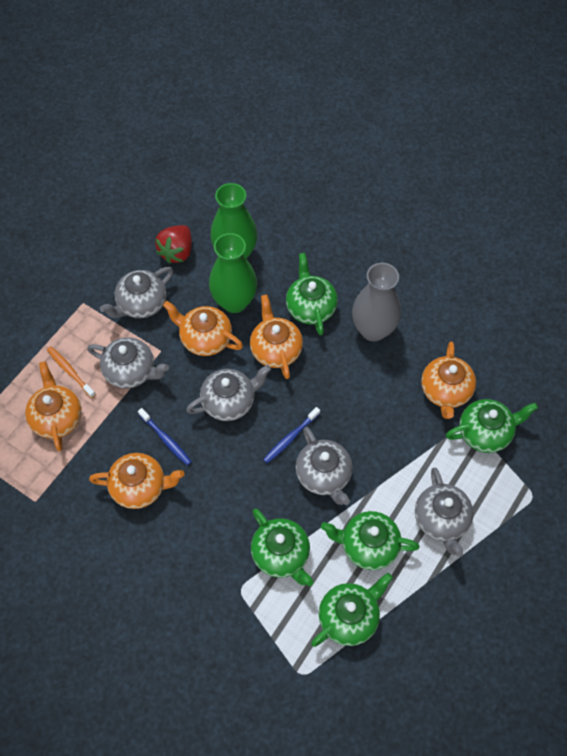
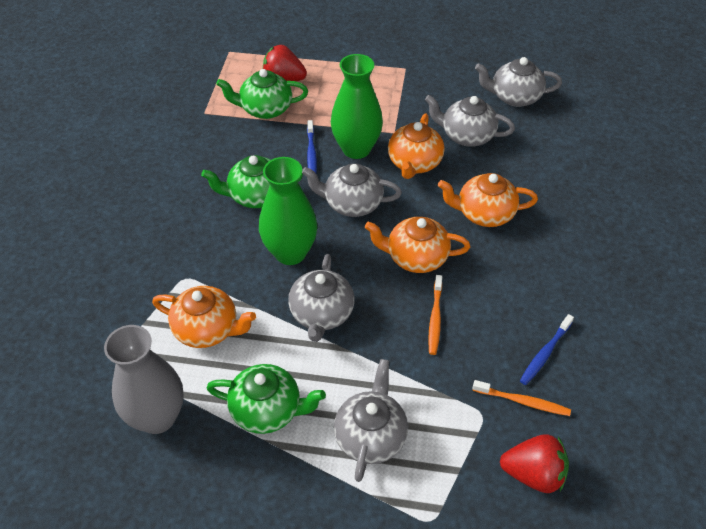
green teapot: 5 -> 3
orange teapot: 5 -> 4
orange toothbrush: 1 -> 2
red strawberry: 1 -> 2

